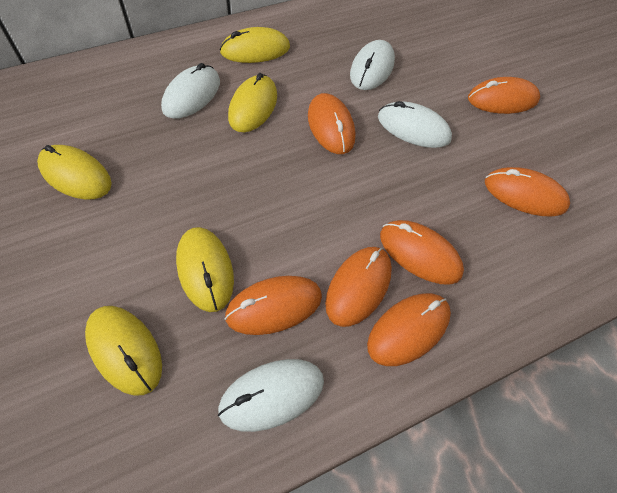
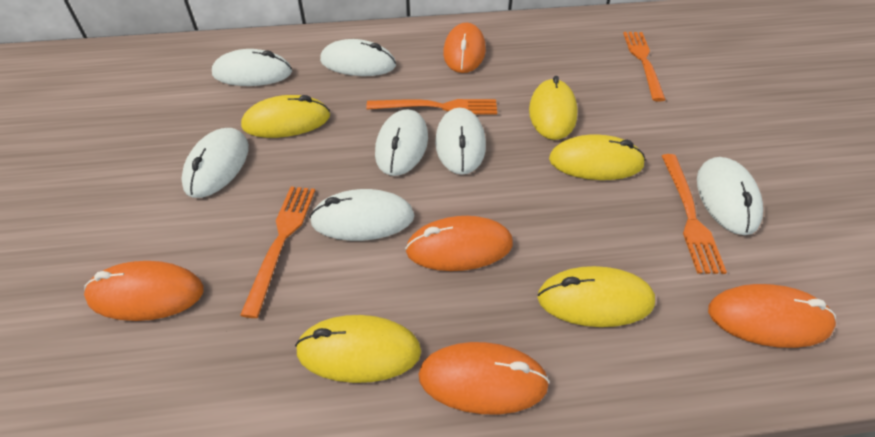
orange fork: 0 -> 4
orange mouse: 7 -> 5
white mouse: 4 -> 7

